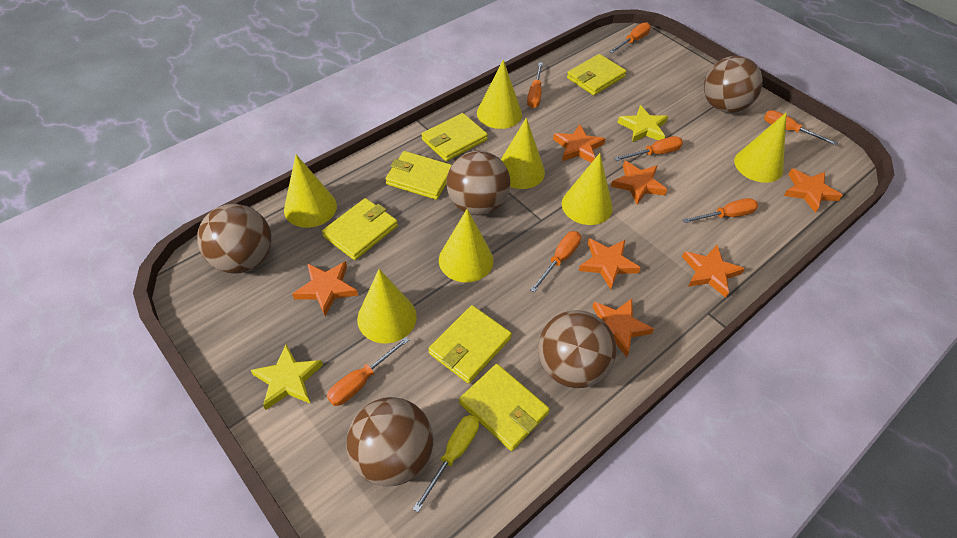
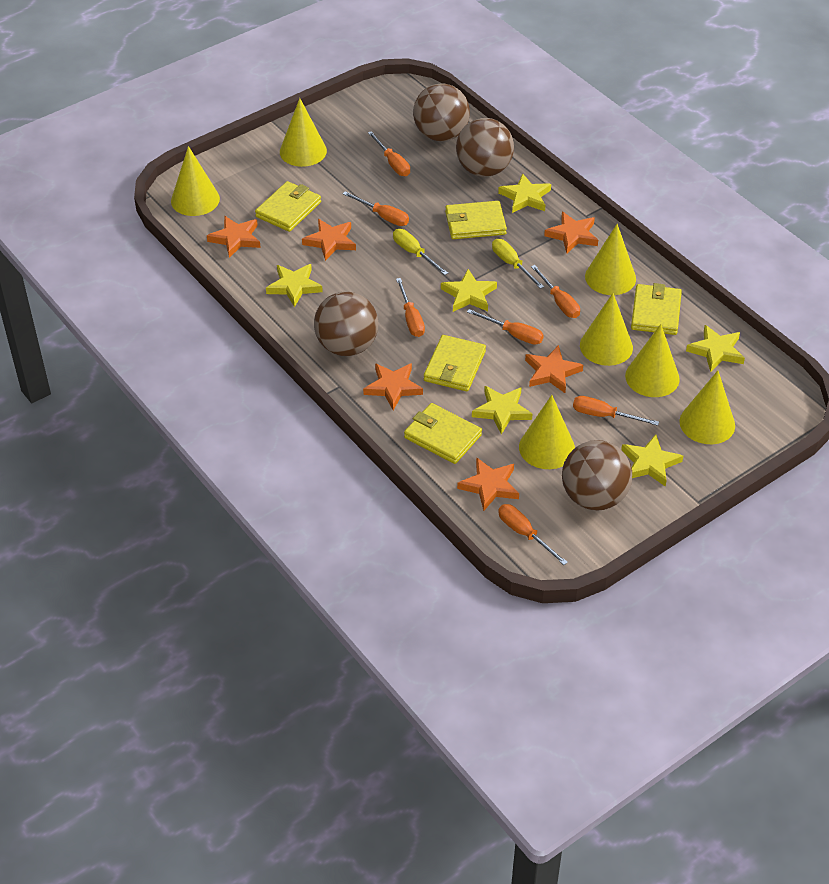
brown ball: 5 -> 4
orange star: 7 -> 6
yellow screwdriver: 1 -> 2
yellow star: 2 -> 6
yellow wallet: 6 -> 5

